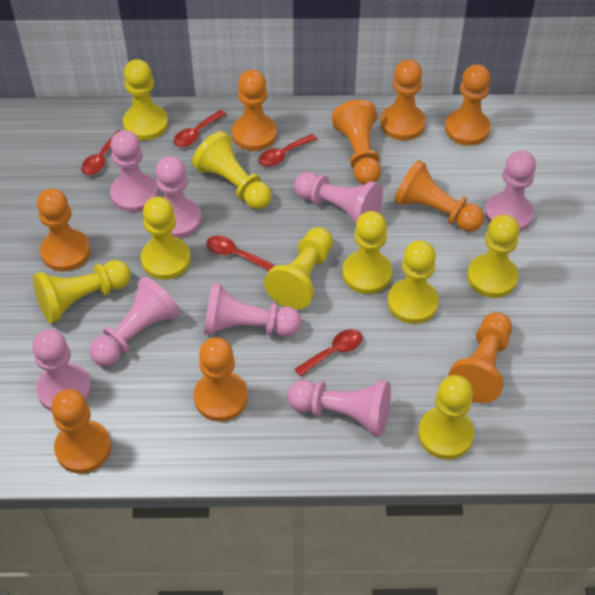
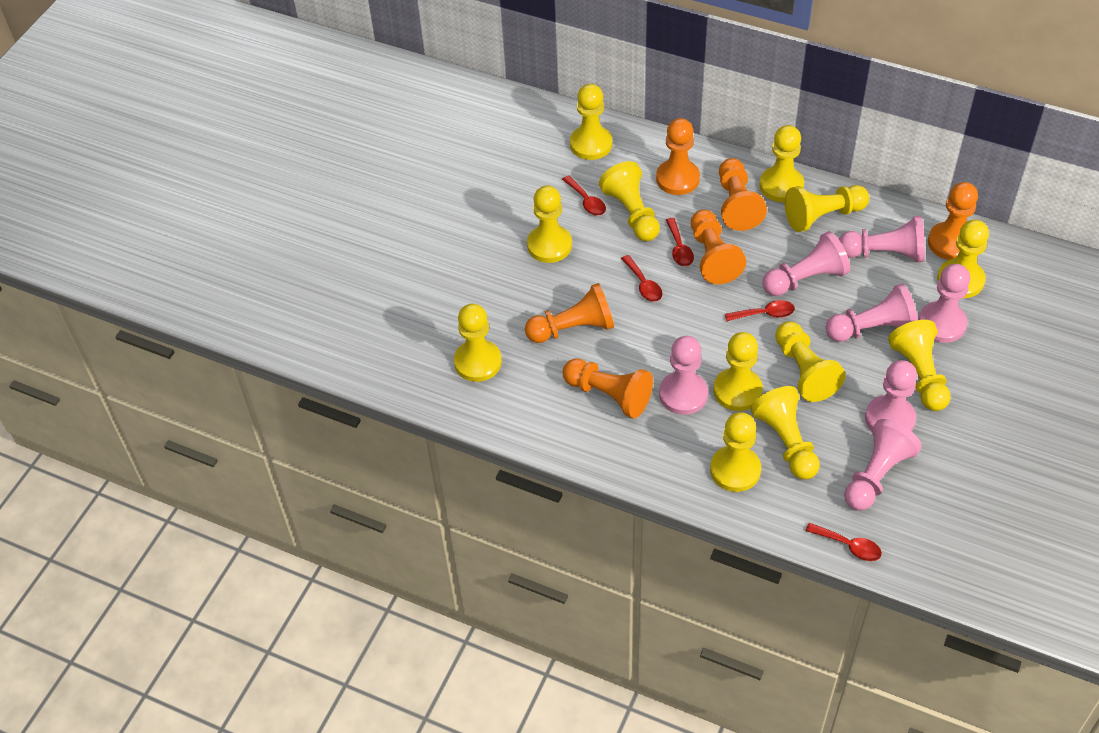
orange pawn: 9 -> 6
pink pawn: 8 -> 7
yellow pawn: 9 -> 12

